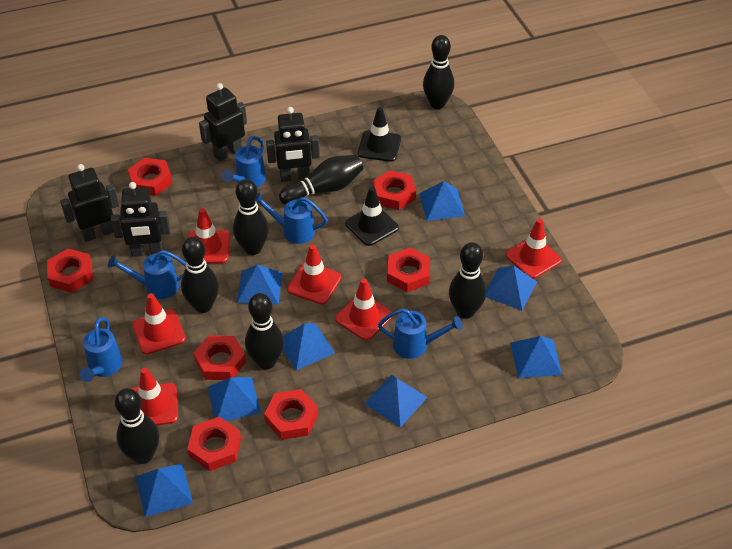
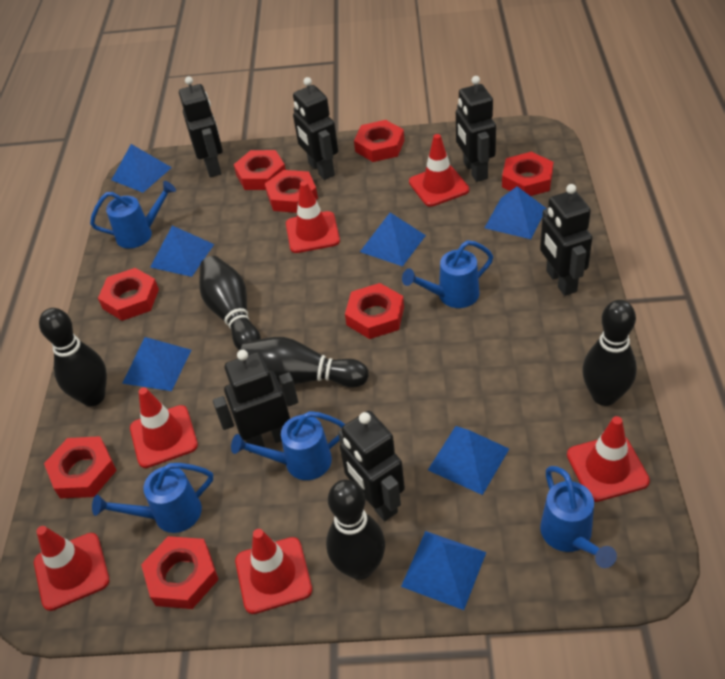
black bowling pin: 7 -> 5
black robot: 4 -> 6
black traffic cone: 2 -> 0
blue pyramid: 8 -> 7
red nut: 7 -> 8

